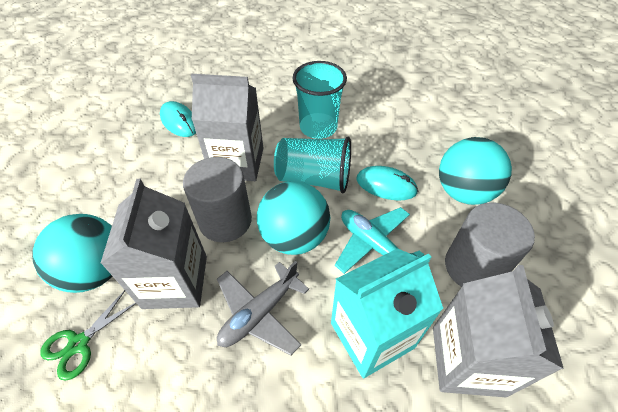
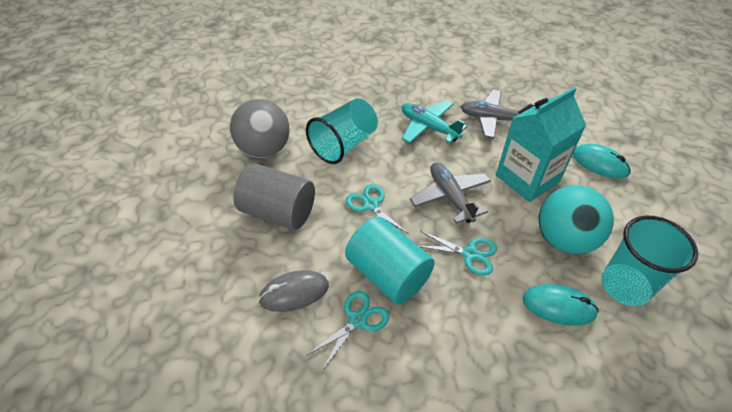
green scissors: 1 -> 0
grey ball: 0 -> 1
grey carton: 3 -> 0
grey cylinder: 2 -> 1
grey mouse: 0 -> 1
grey plane: 1 -> 2
turquoise ball: 3 -> 1
turquoise cylinder: 0 -> 1
turquoise scissors: 0 -> 3

